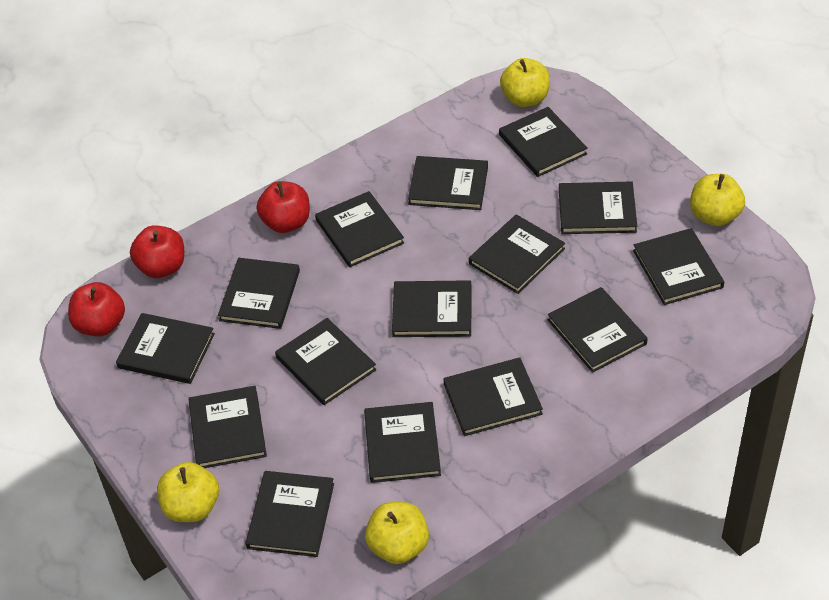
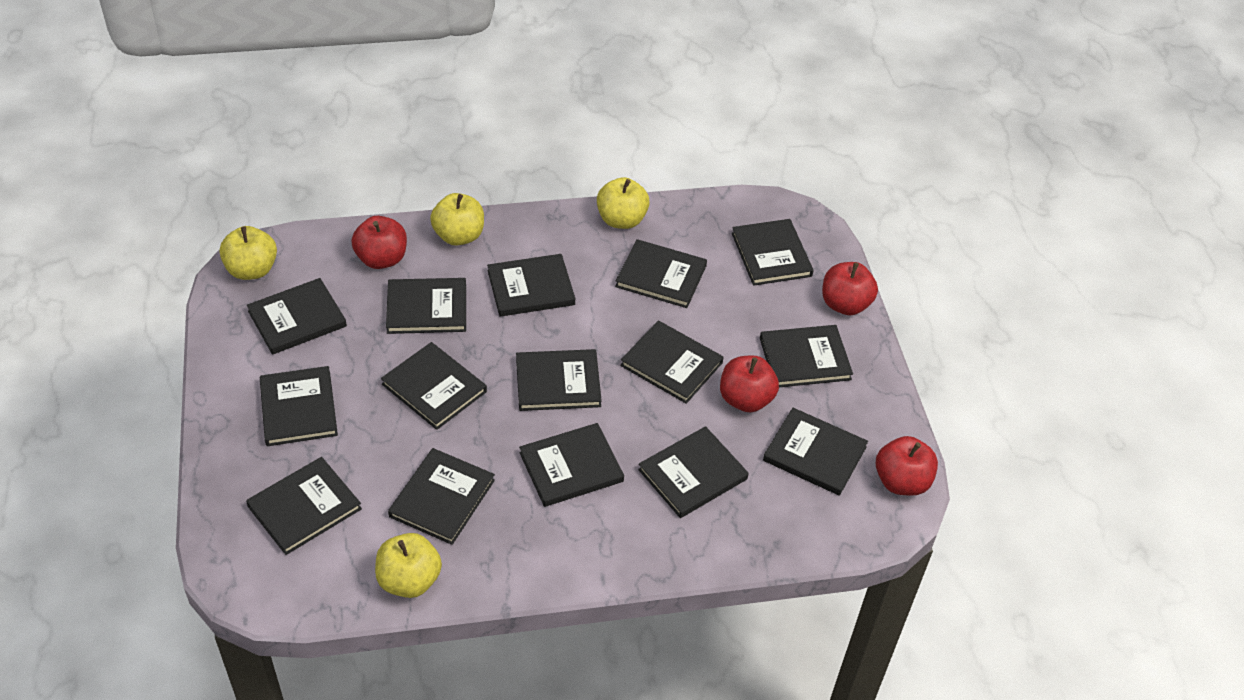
red apple: 3 -> 4

